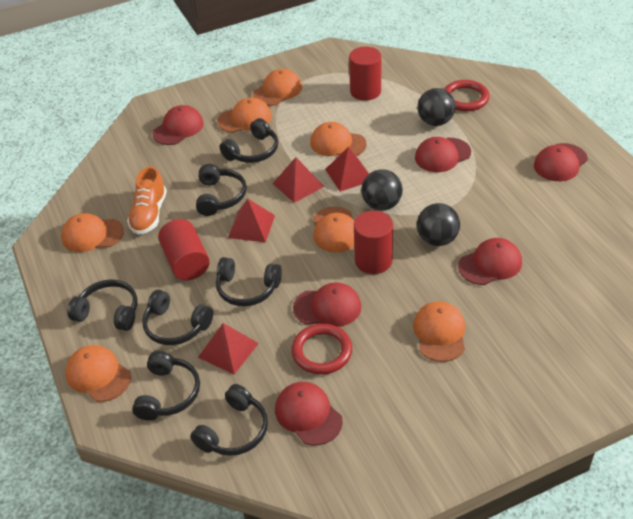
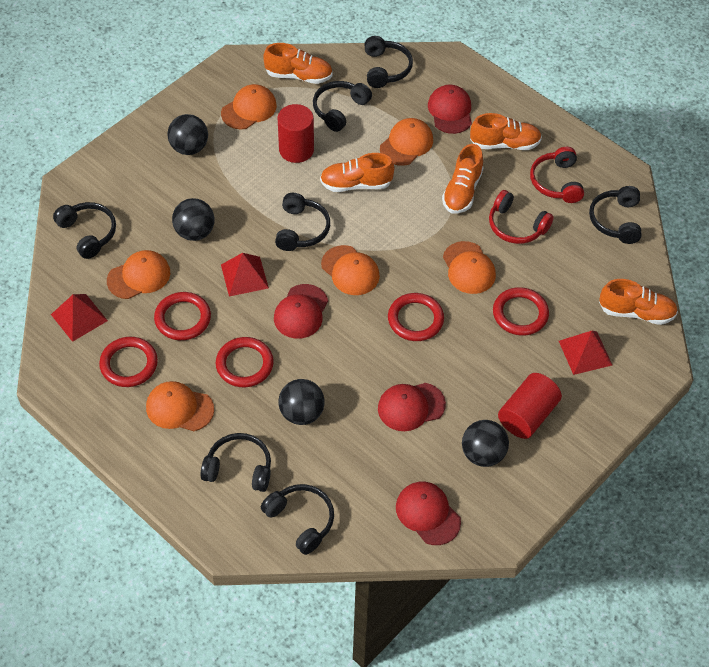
black ball: 3 -> 4
orange cap: 7 -> 6
orange shoe: 1 -> 5
red cap: 6 -> 4
red cylinder: 3 -> 2
red headphones: 0 -> 2
red pyramid: 4 -> 3
red ring: 2 -> 5

